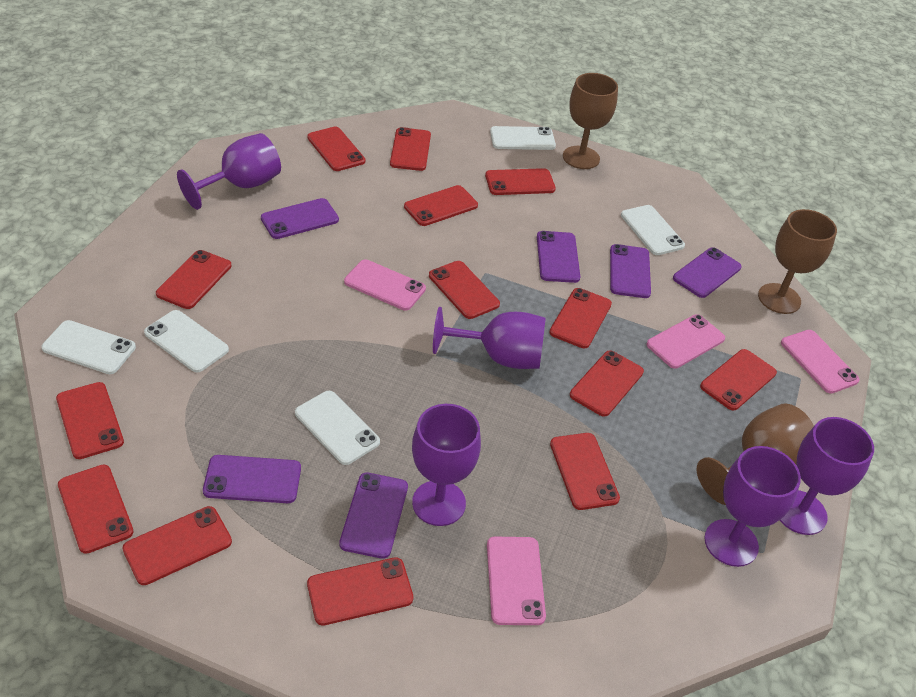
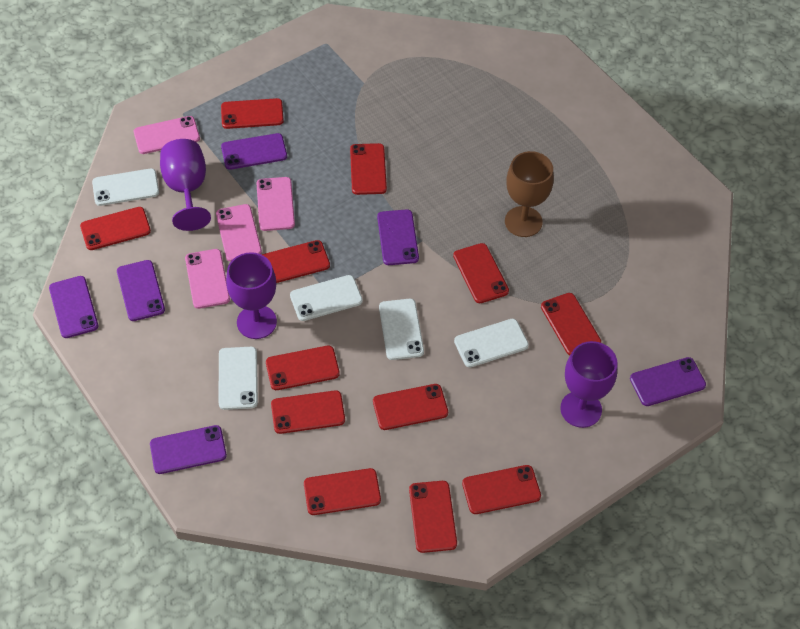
brown goblet: 3 -> 1
purple goblet: 5 -> 3
red phone: 14 -> 12

